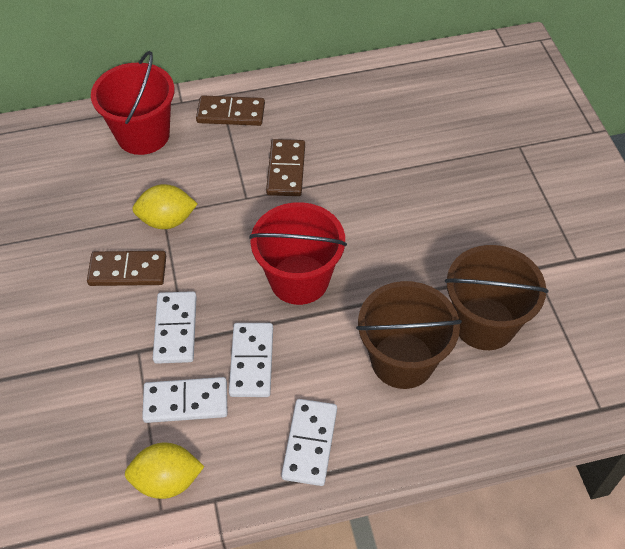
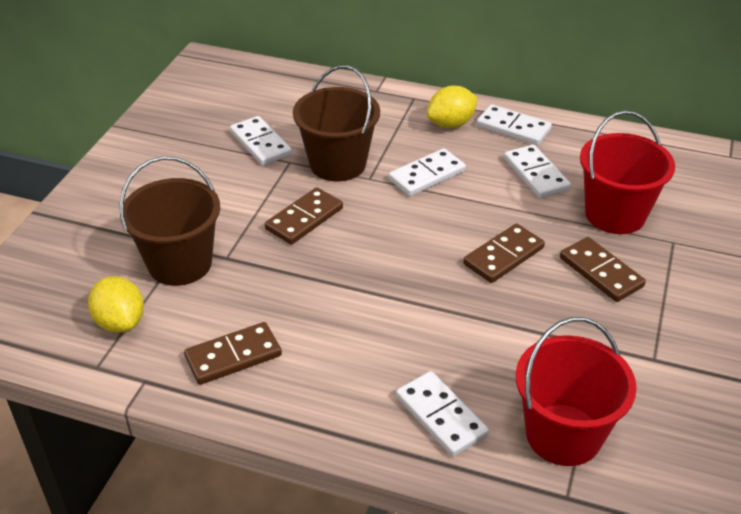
brown domino: 3 -> 4
white domino: 4 -> 5

